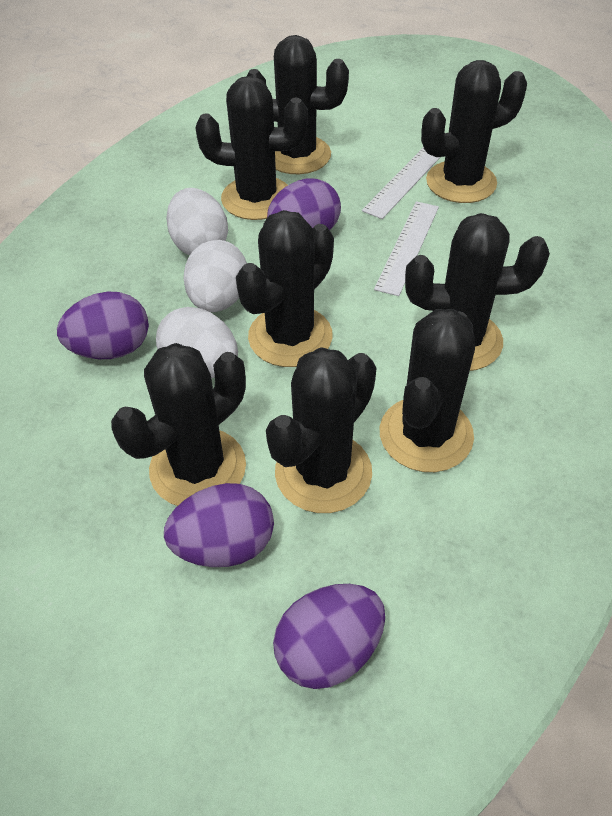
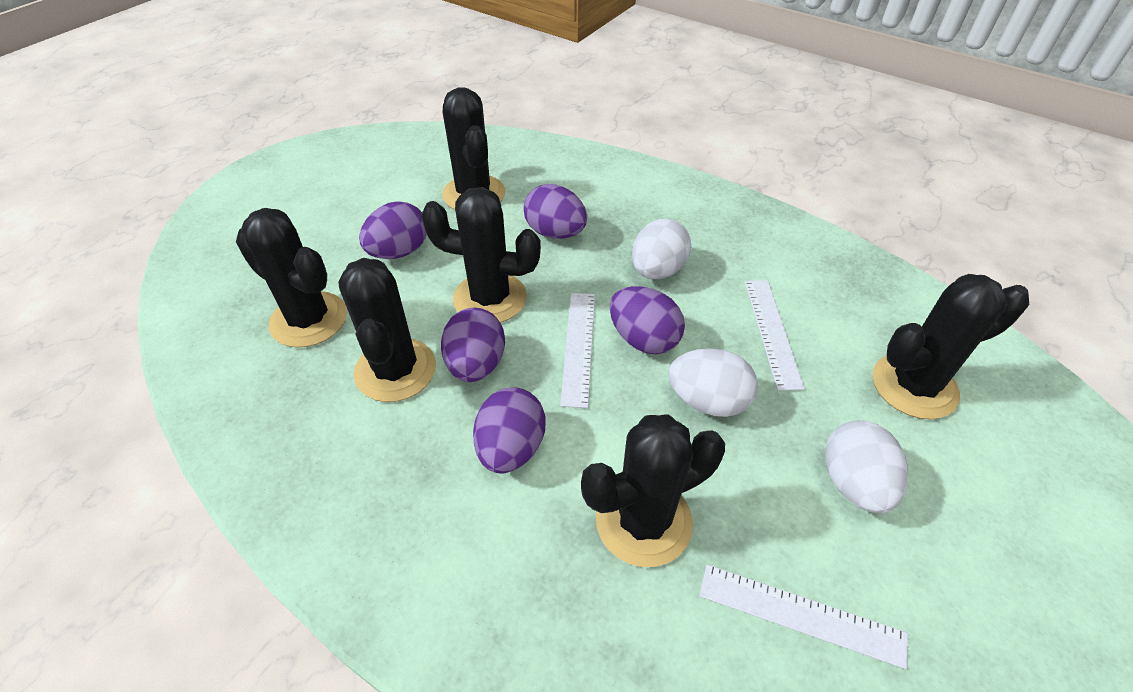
black cactus: 8 -> 6
purple egg: 4 -> 5
white ruler: 2 -> 3

